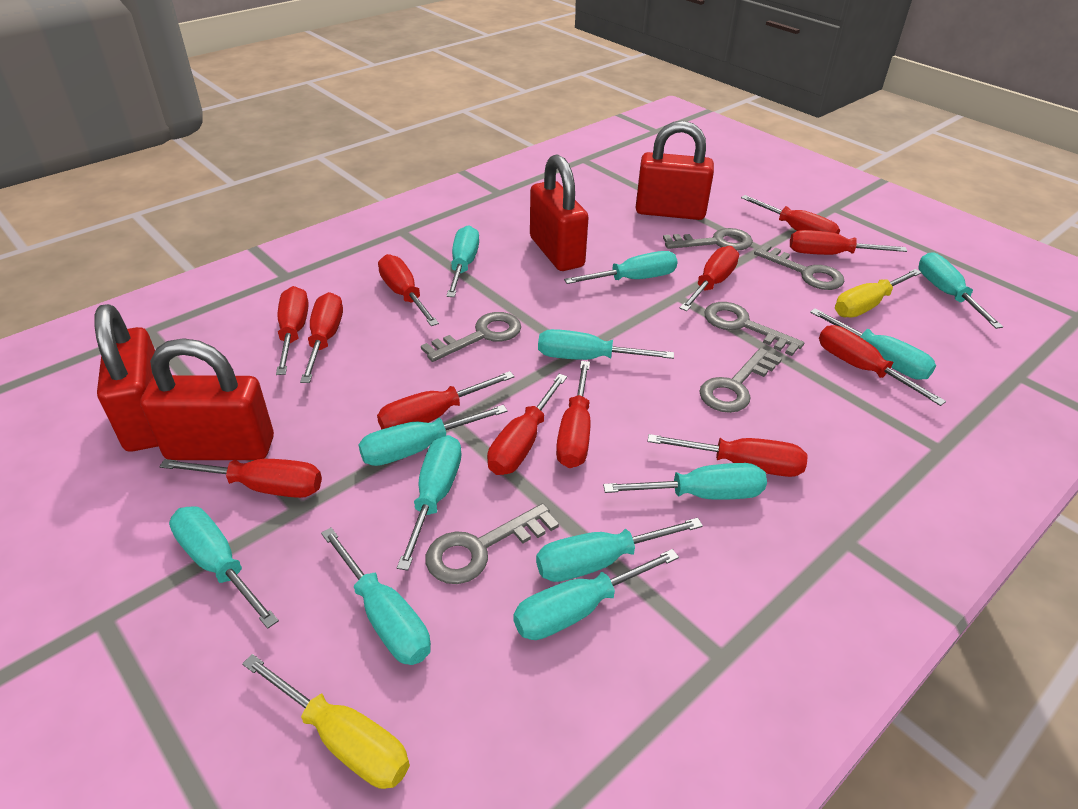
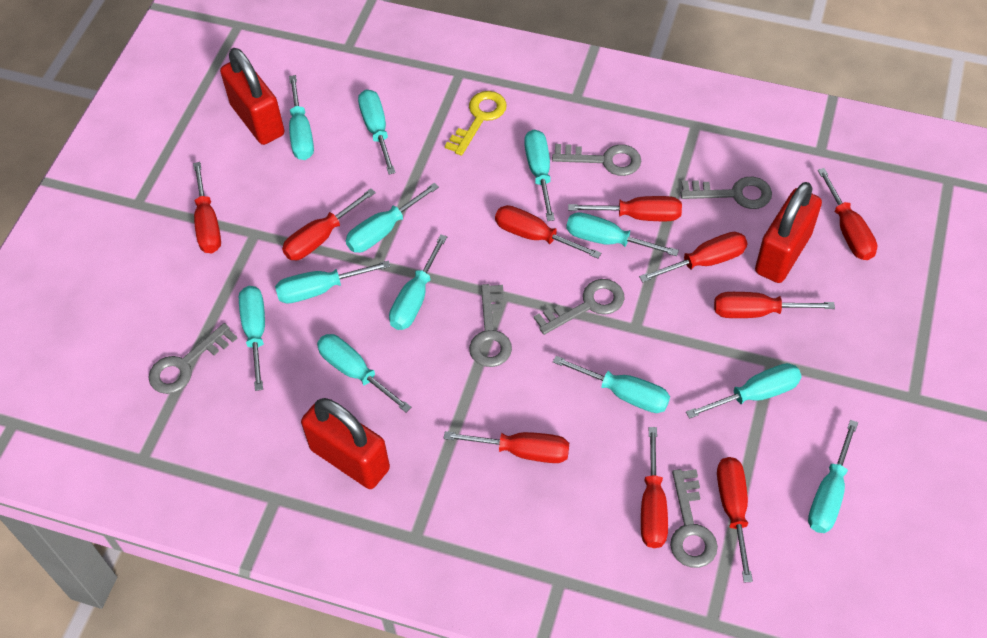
red padlock: 4 -> 3
red screwdriver: 12 -> 10
yellow key: 0 -> 1
yellow screwdriver: 2 -> 0

